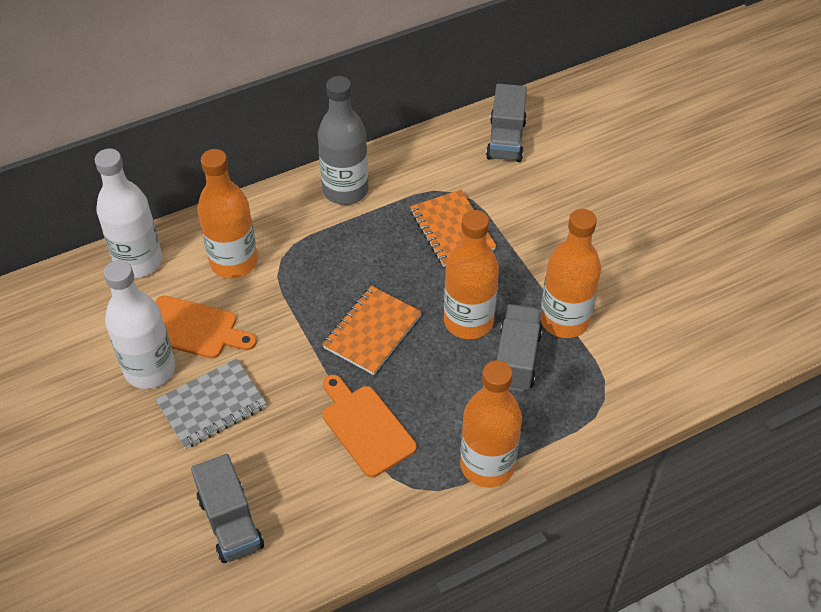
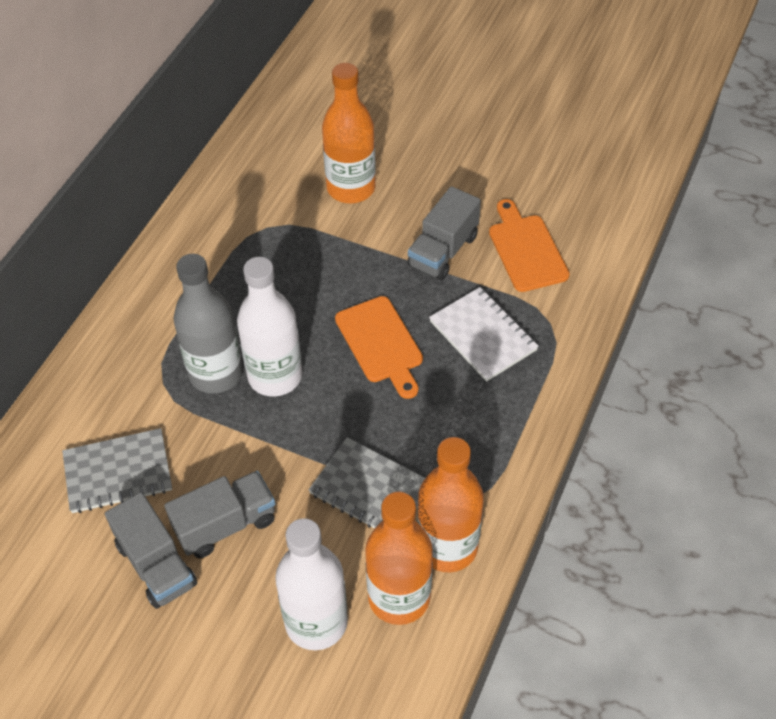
grey notebook: 1 -> 2
orange bottle: 4 -> 3
orange notebook: 2 -> 0
white notebook: 0 -> 1

